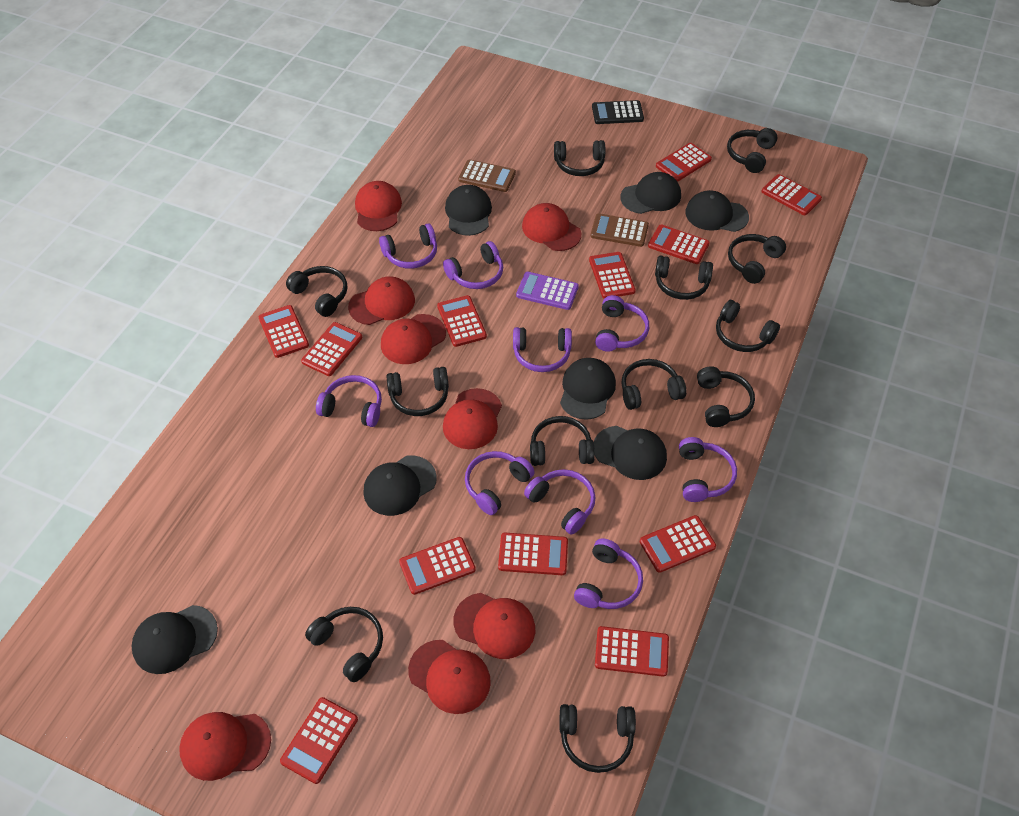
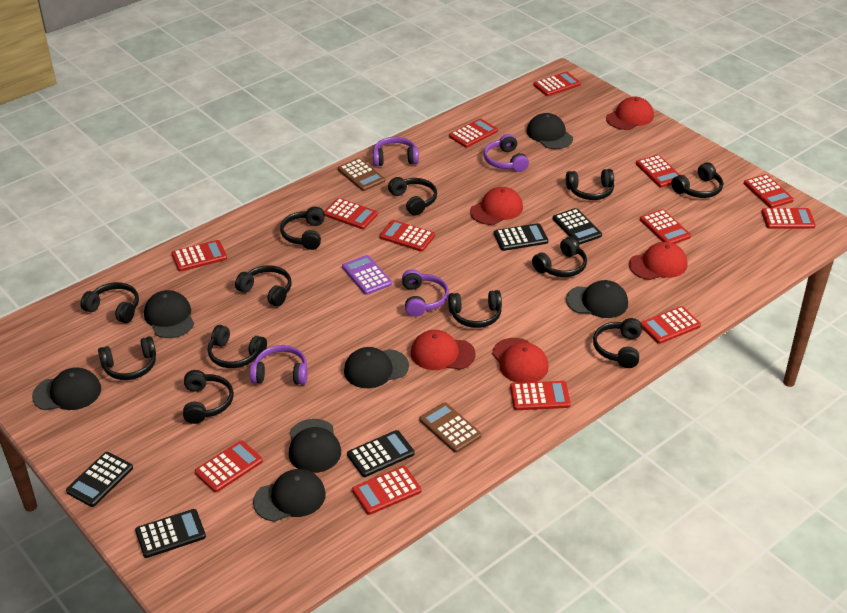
black calculator: 1 -> 5
purple headphones: 9 -> 4
red calculator: 12 -> 13
red cap: 8 -> 5

